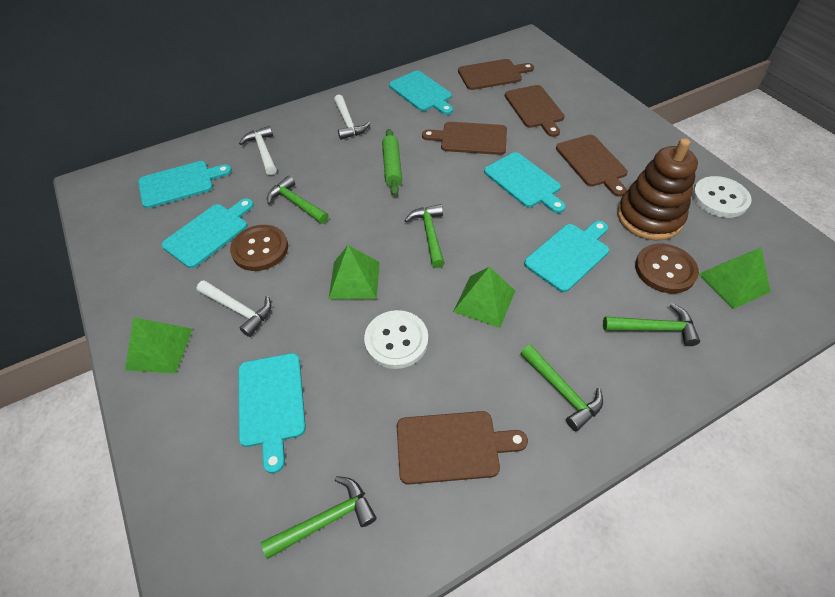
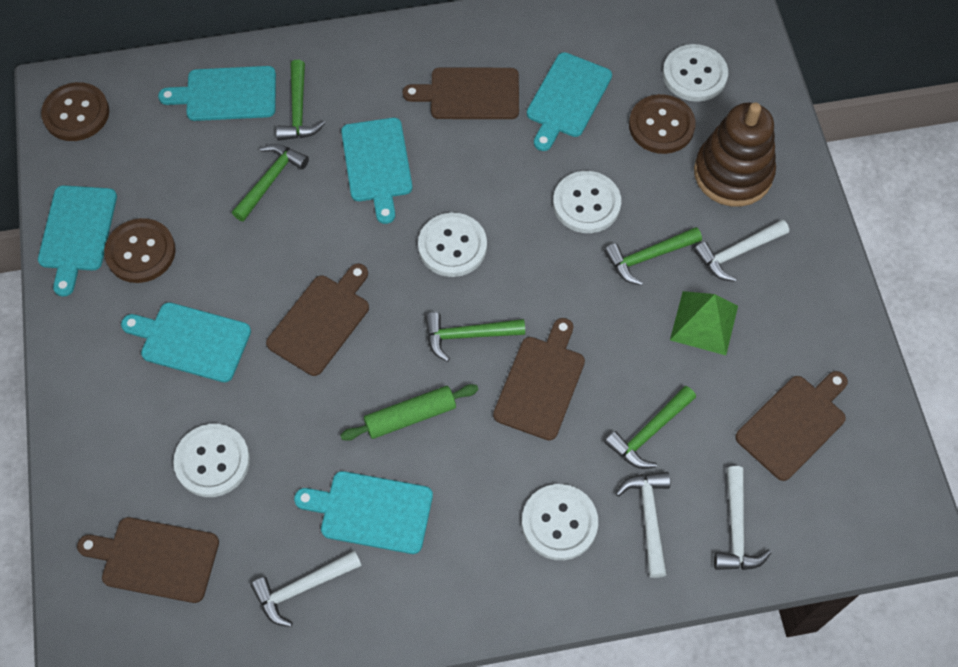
brown button: 2 -> 3
green pyramid: 4 -> 1
white button: 2 -> 5
white hammer: 3 -> 4

